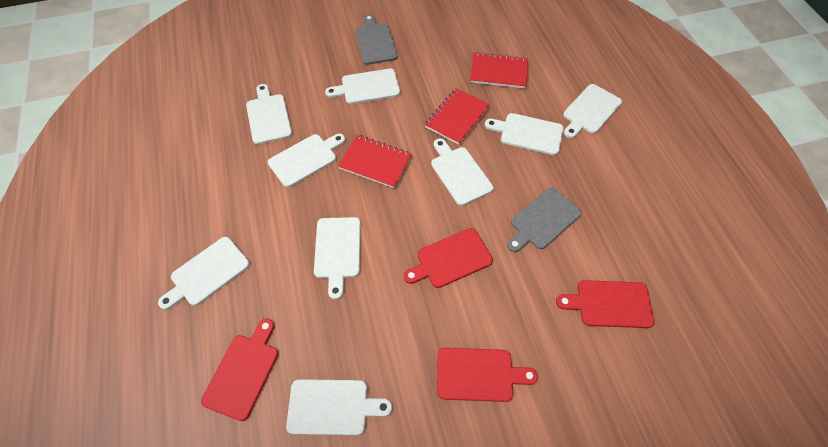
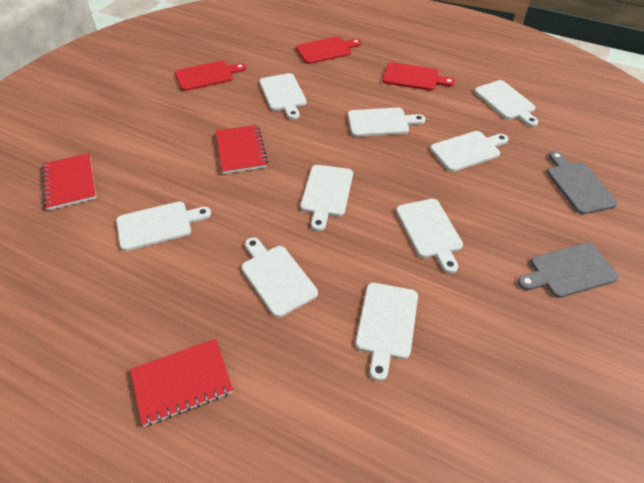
red cutting board: 4 -> 3

